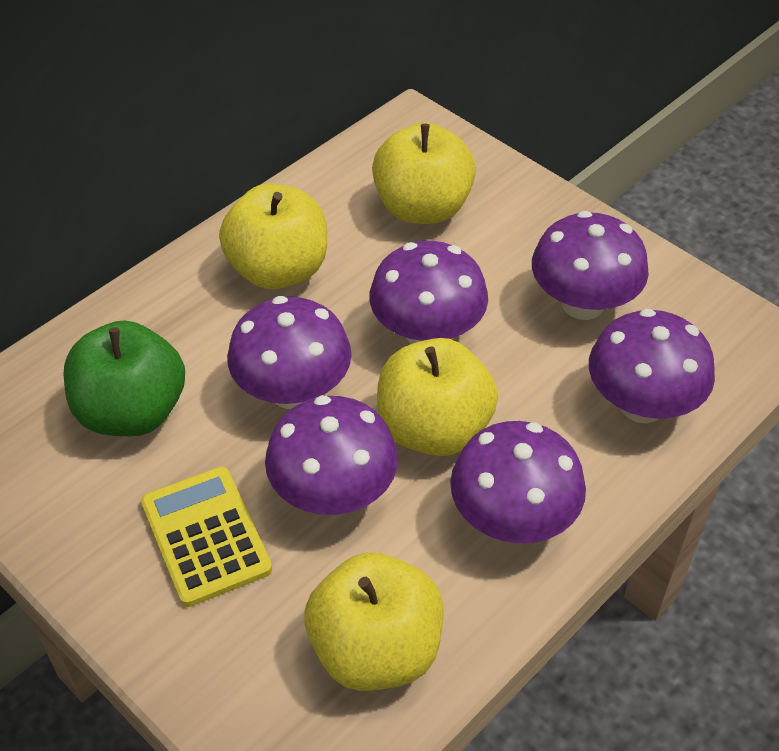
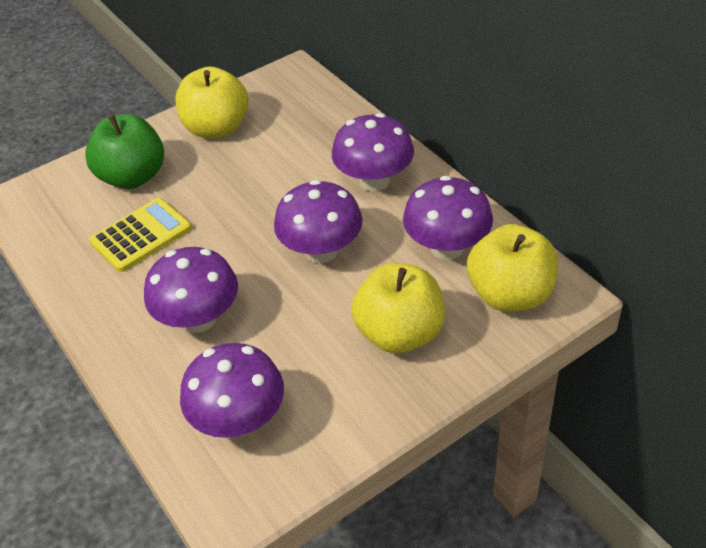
purple mushroom: 6 -> 5
yellow apple: 4 -> 3

